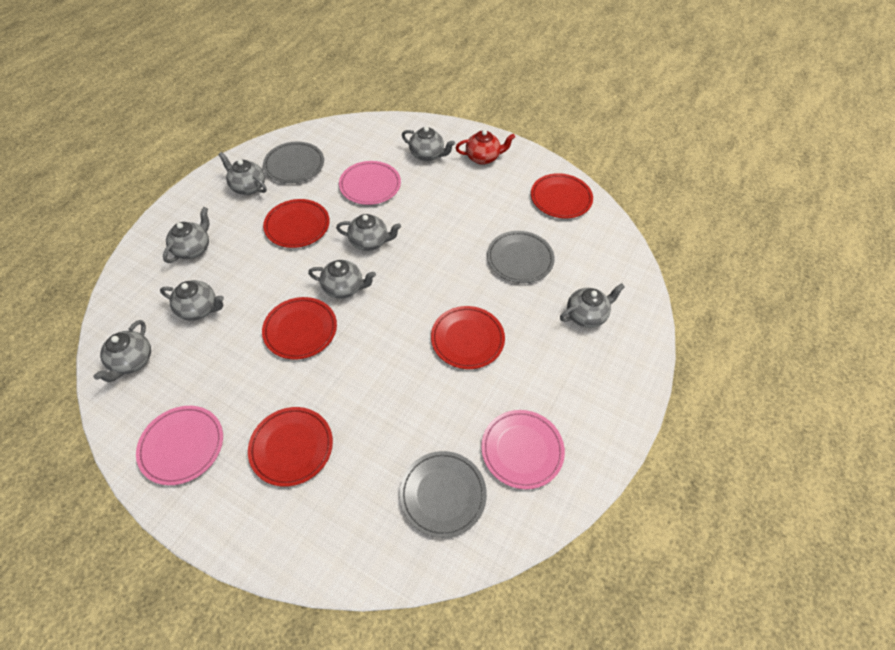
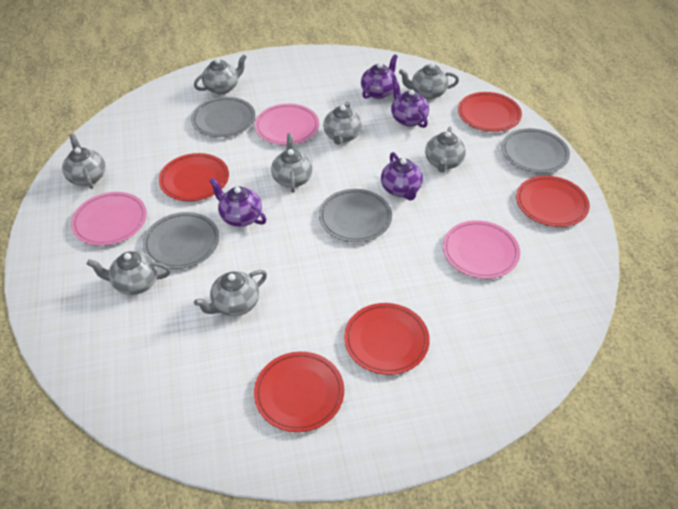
grey plate: 3 -> 4
purple teapot: 0 -> 4
red teapot: 1 -> 0

